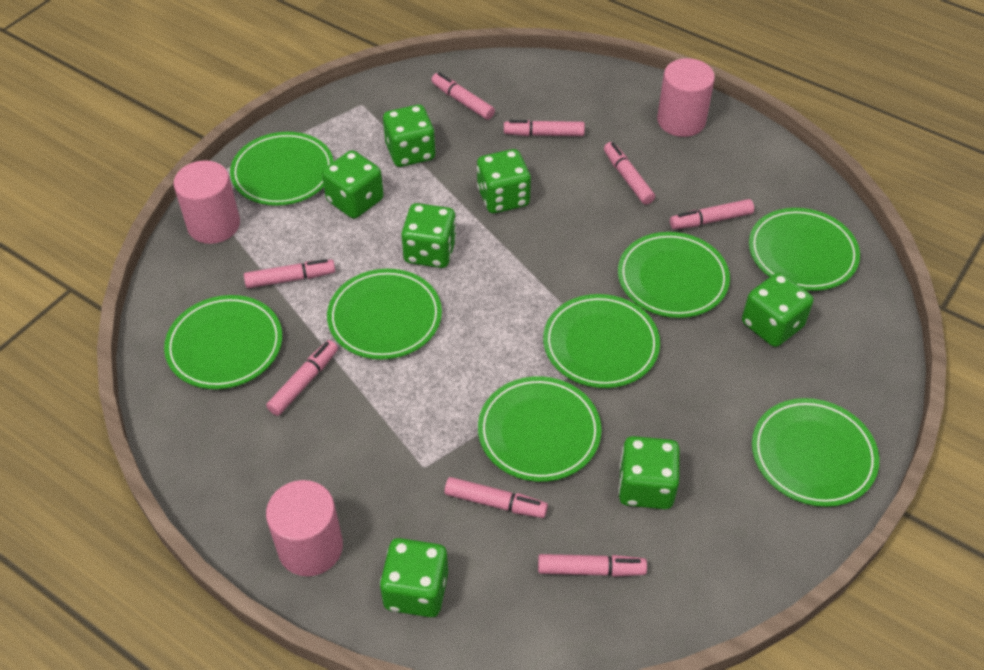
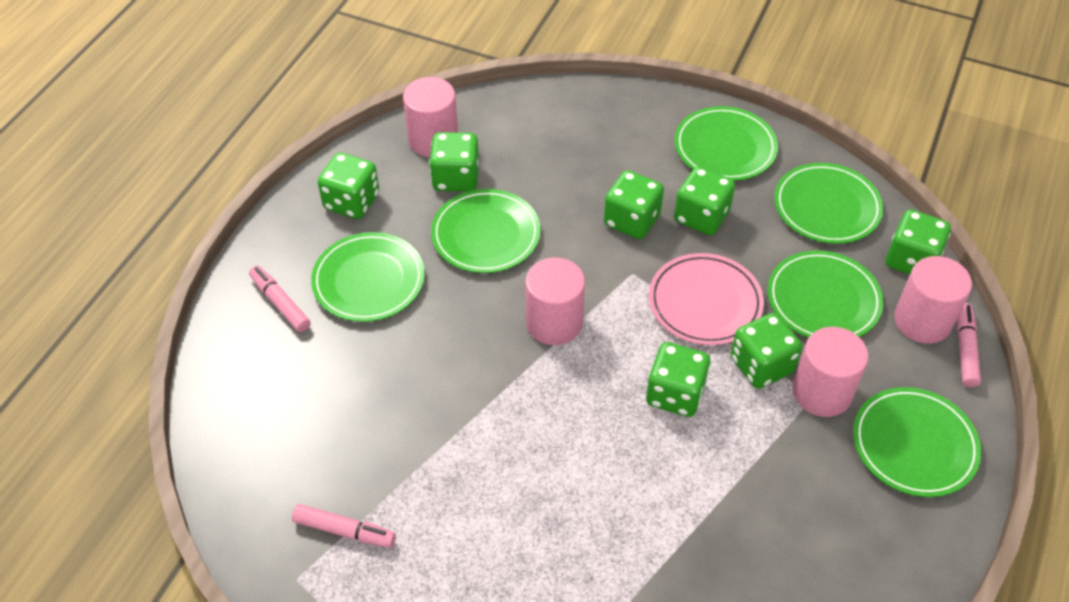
green plate: 8 -> 6
pink cylinder: 3 -> 4
pink marker: 8 -> 3
pink plate: 0 -> 1

